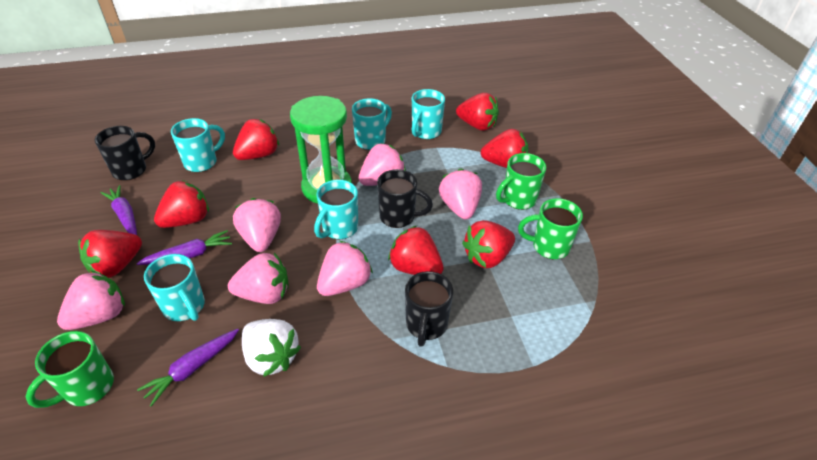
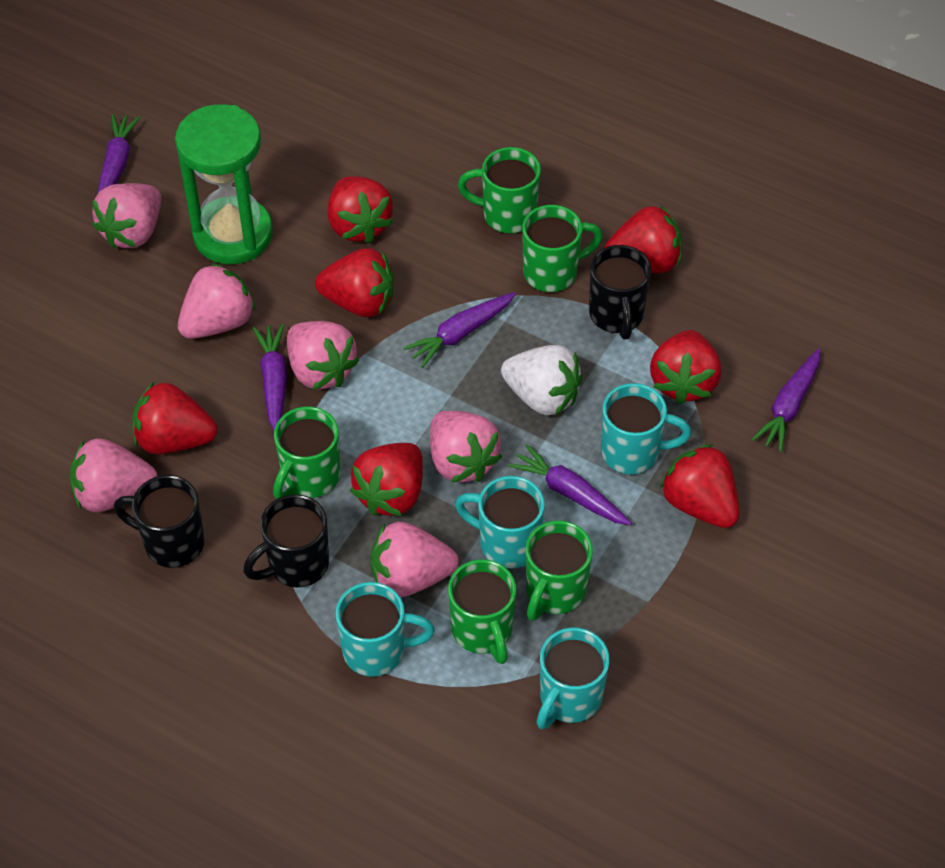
green mug: 3 -> 5
purple carrot: 3 -> 5
turquoise mug: 5 -> 4

